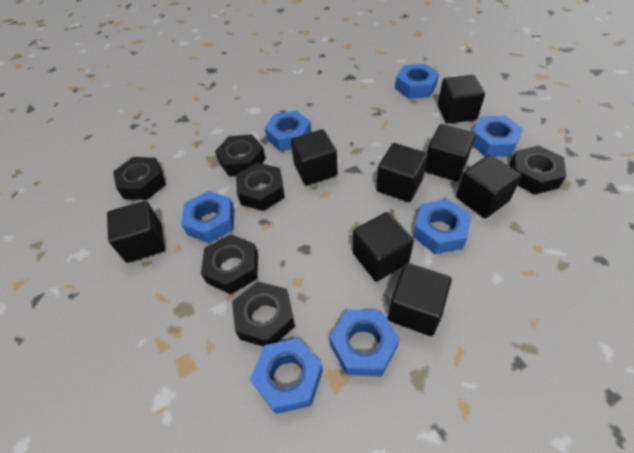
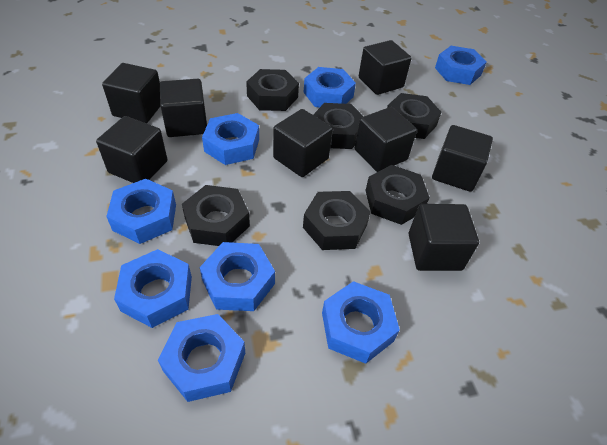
blue nut: 7 -> 8

